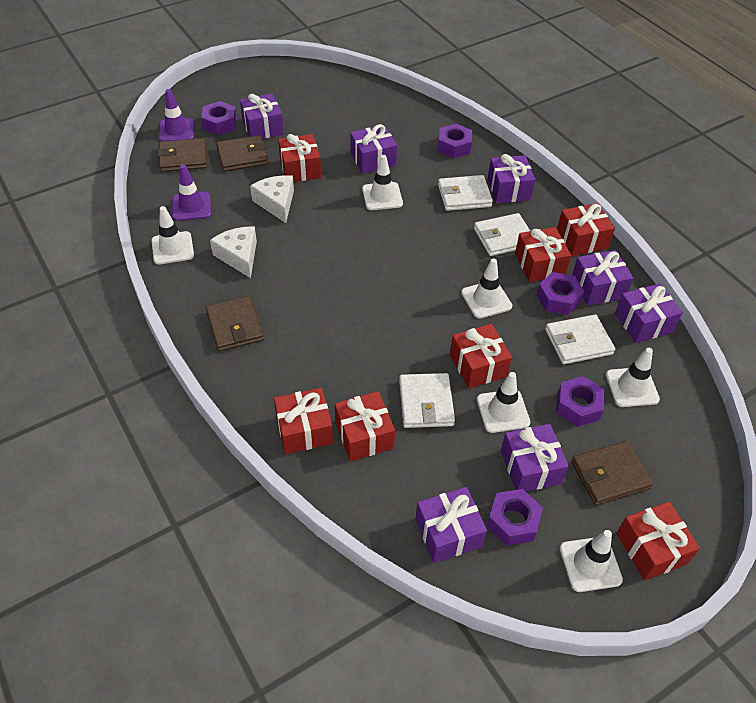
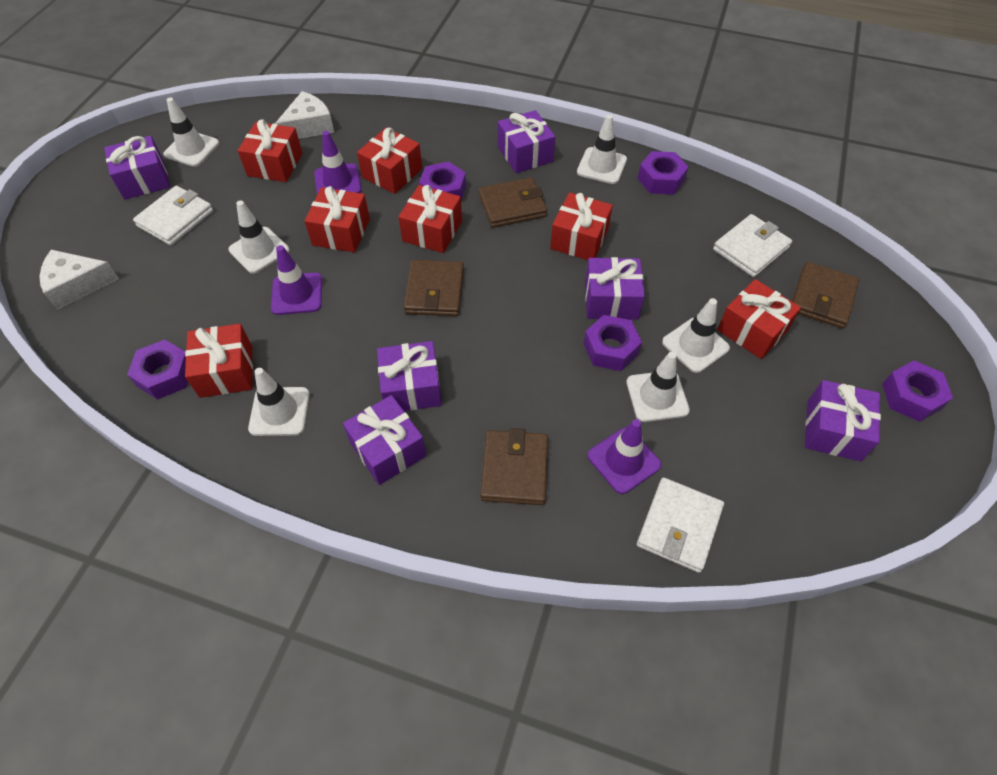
purple gift: 7 -> 6
purple traffic cone: 2 -> 3
white wallet: 4 -> 3

